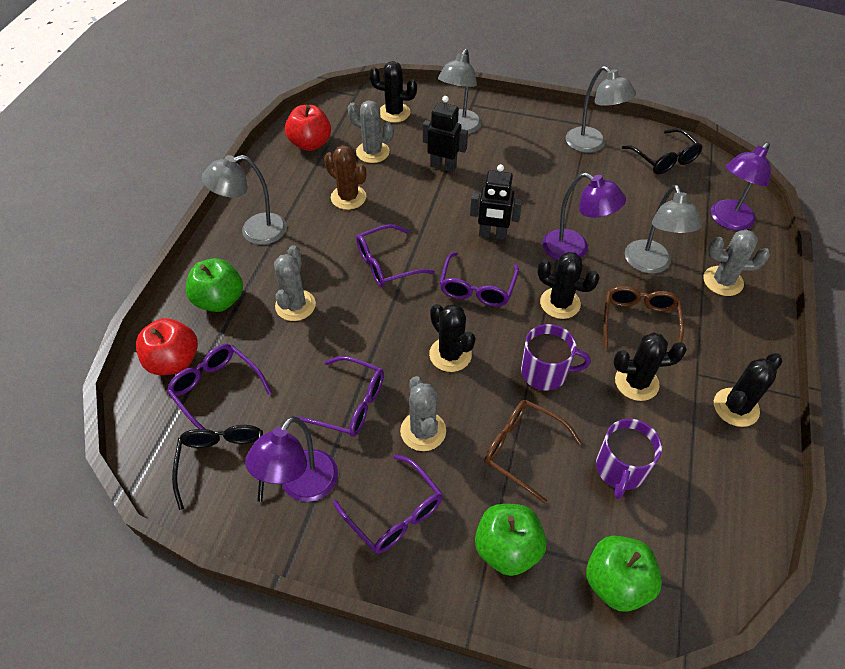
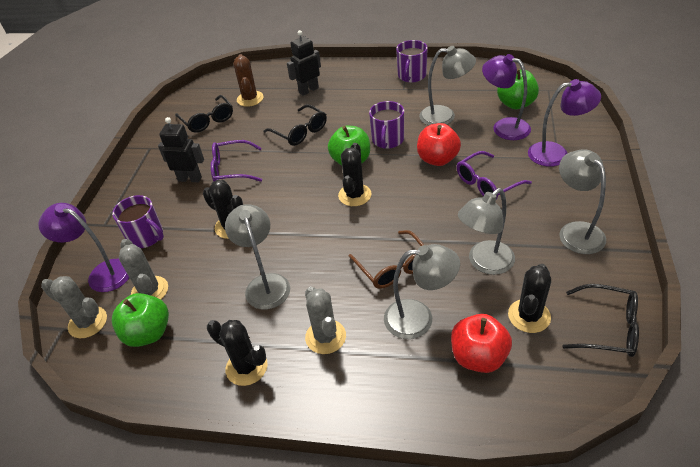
black cactus: 5 -> 4
black glasses: 2 -> 3
brown glasses: 2 -> 1
grey cactus: 4 -> 3
grey lamp: 4 -> 5
purple glasses: 5 -> 2
purple mug: 2 -> 3

